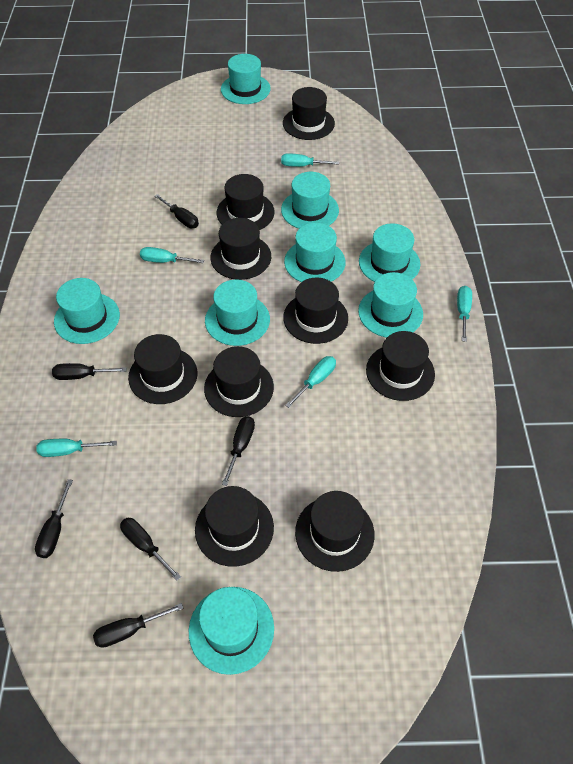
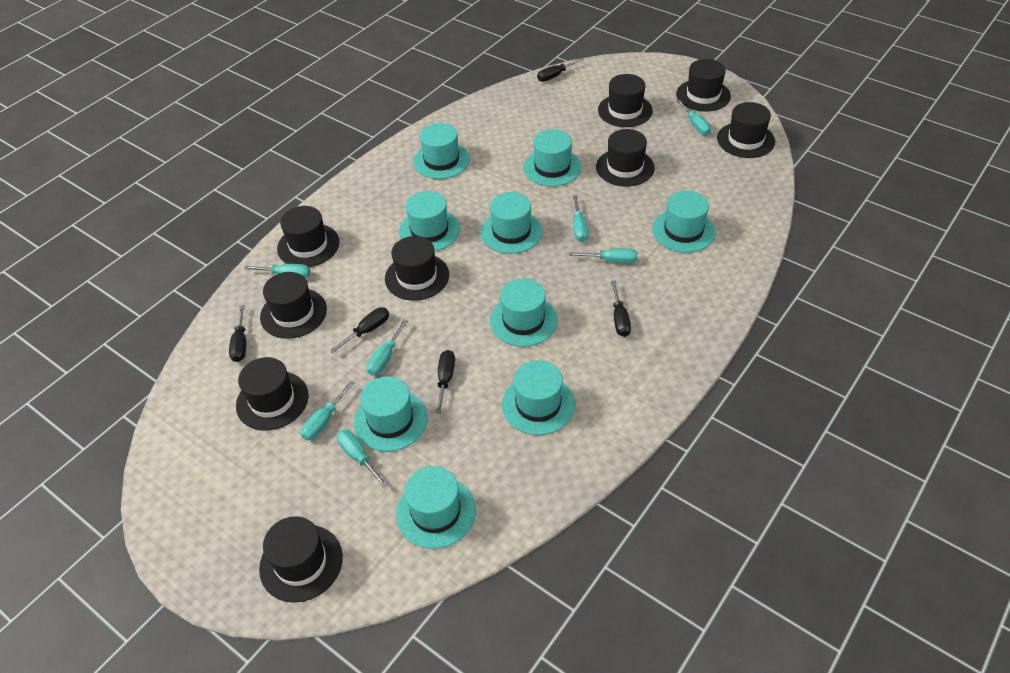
black screwdriver: 6 -> 5
turquoise hat: 8 -> 9
turquoise screwdriver: 5 -> 7

